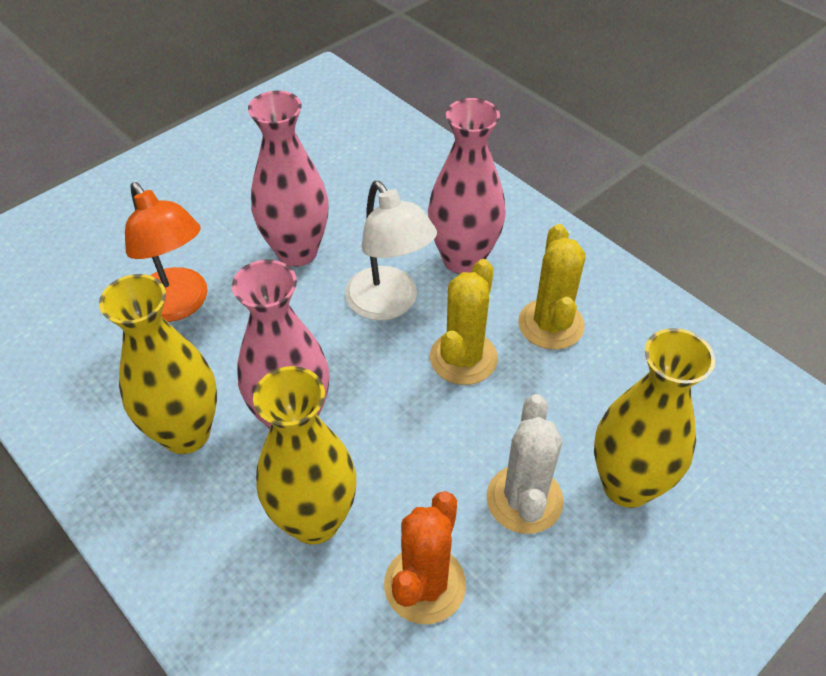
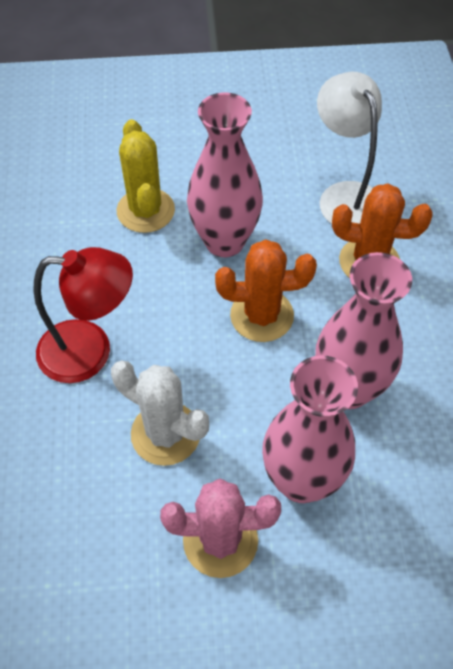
orange cactus: 1 -> 2
orange lamp: 1 -> 0
pink cactus: 0 -> 1
red lamp: 0 -> 1
yellow cactus: 2 -> 1
yellow vase: 3 -> 0

